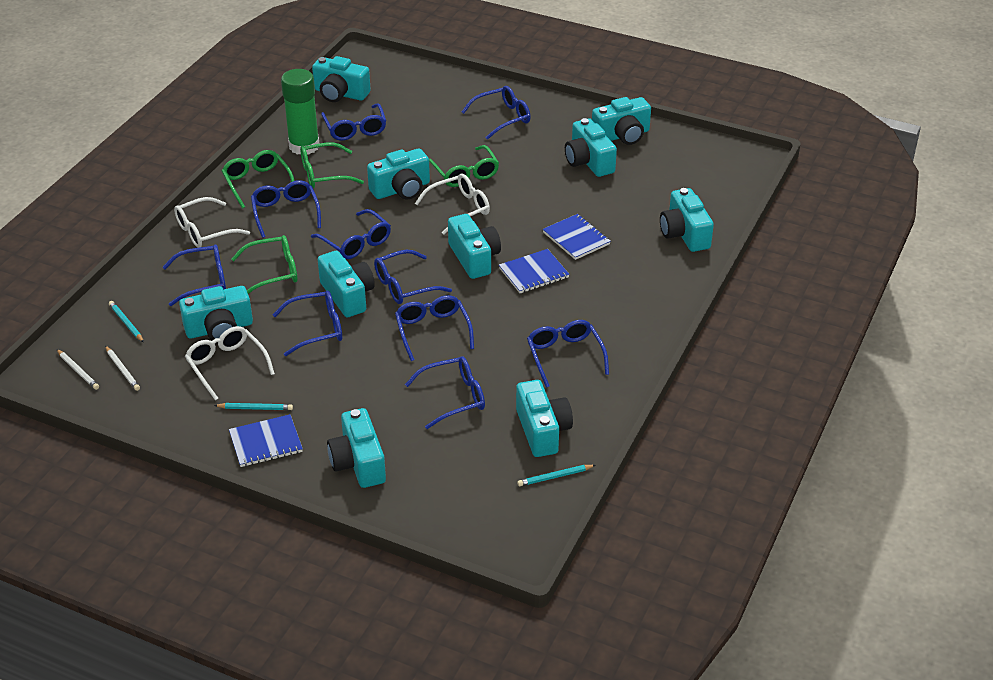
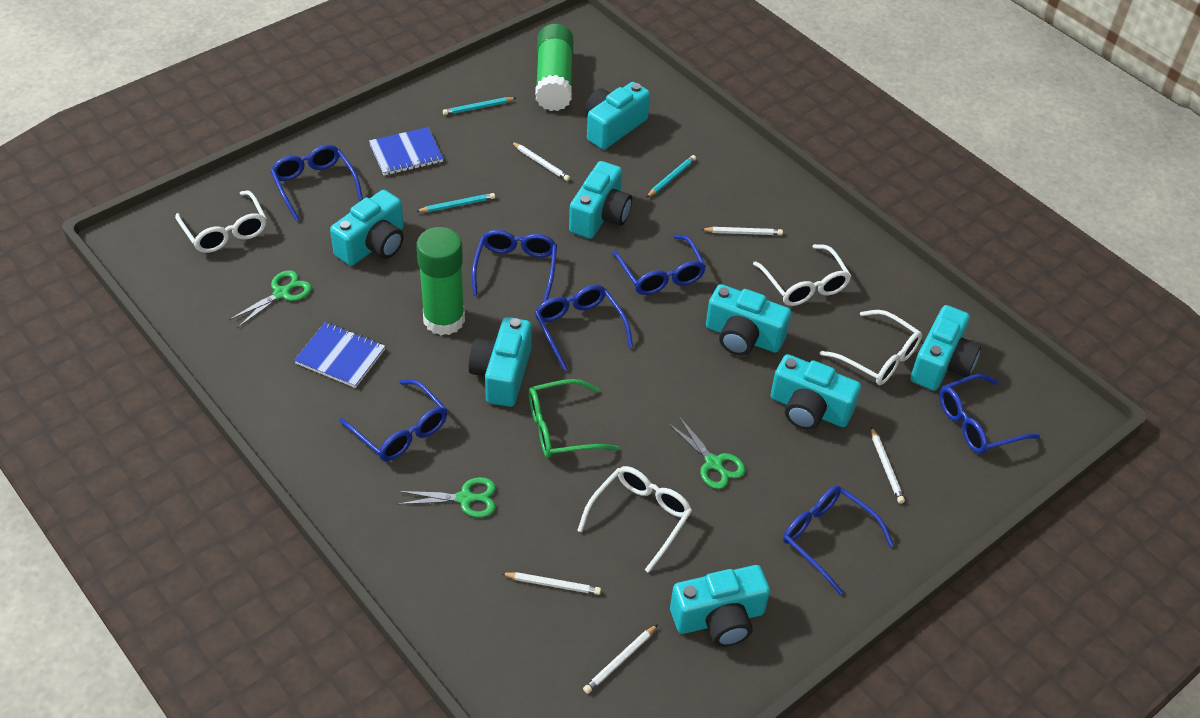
blue glasses: 10 -> 7
blue notebook: 3 -> 2
green glasses: 4 -> 1
green glue stick: 1 -> 2
green scissors: 0 -> 3
turquoise camera: 10 -> 8
white glasses: 3 -> 4
white pencil: 2 -> 5

